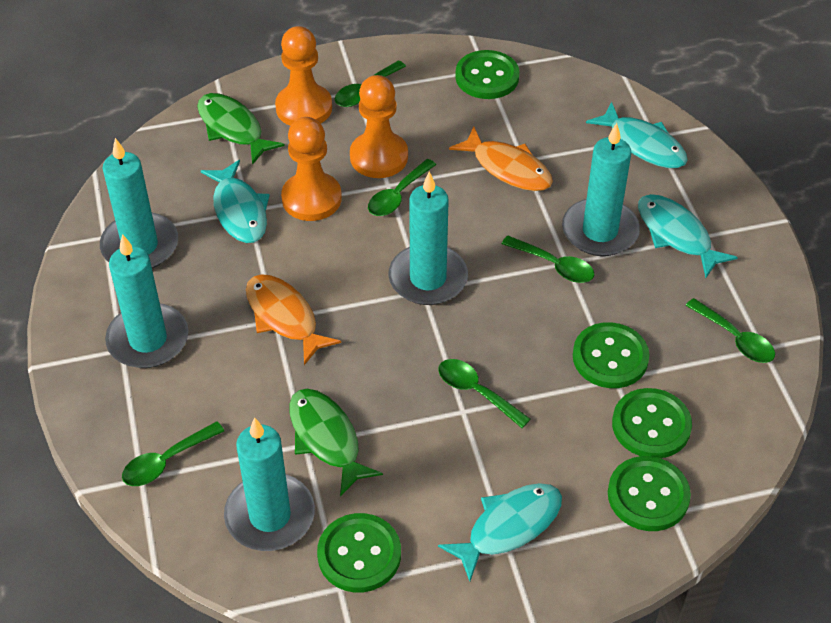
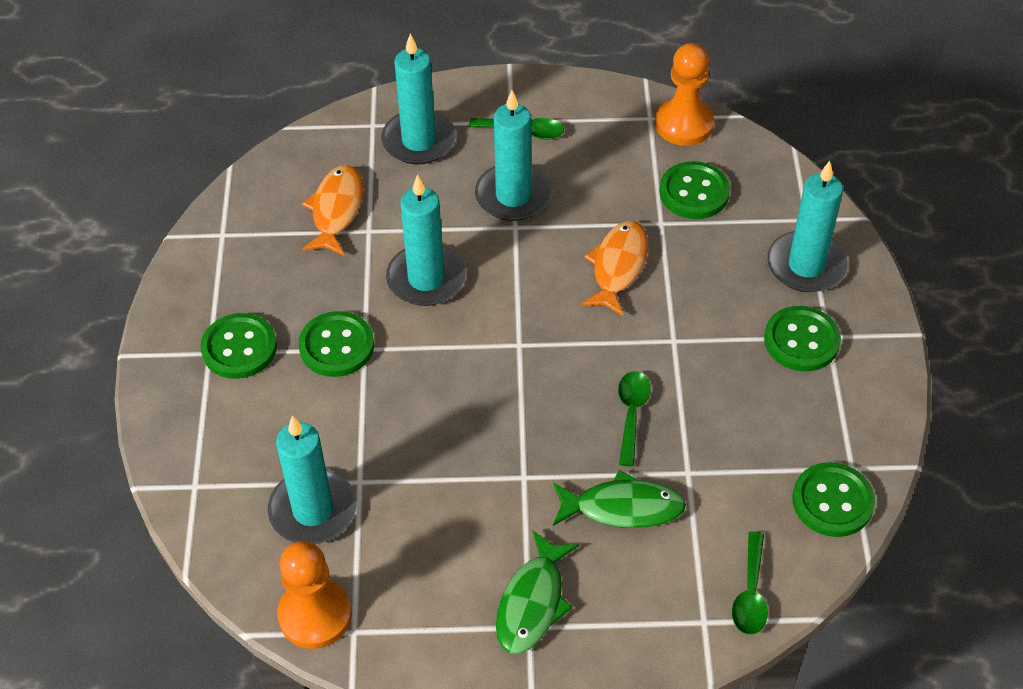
green spoon: 6 -> 3
orange pawn: 3 -> 2
turquoise fish: 4 -> 0

